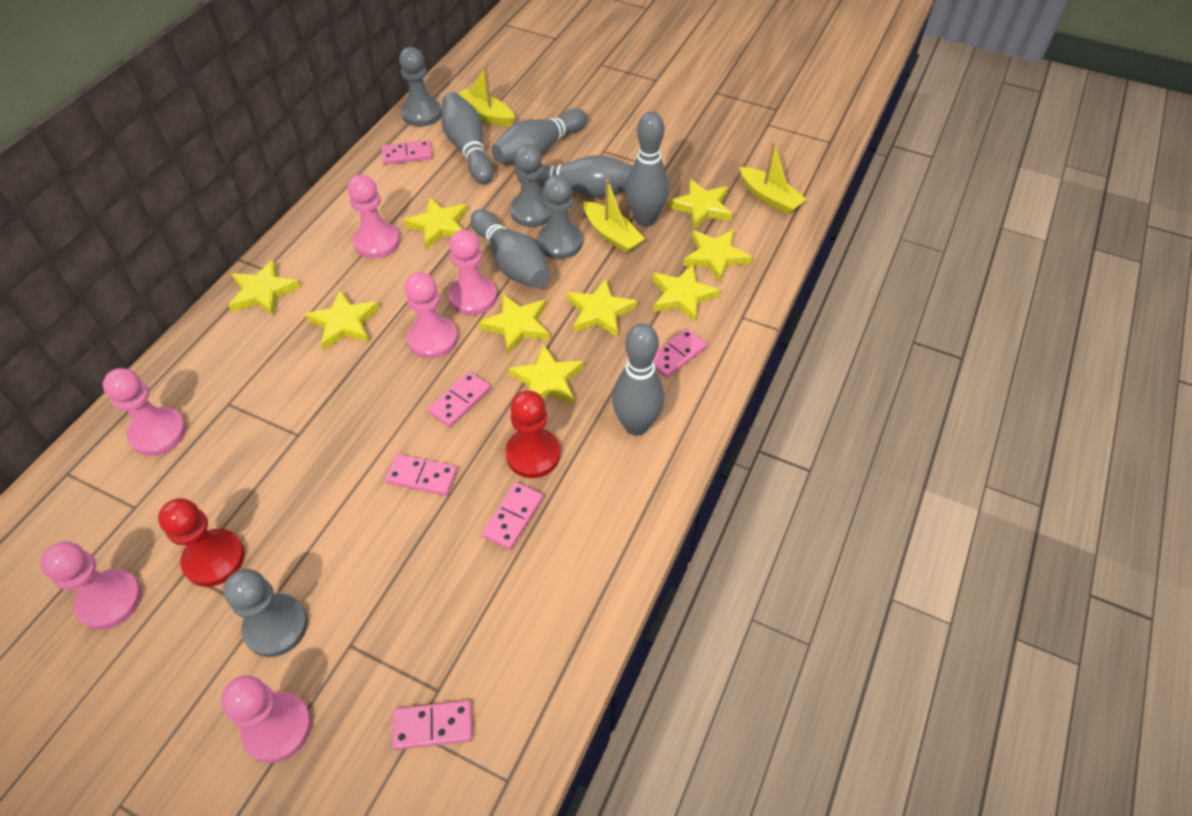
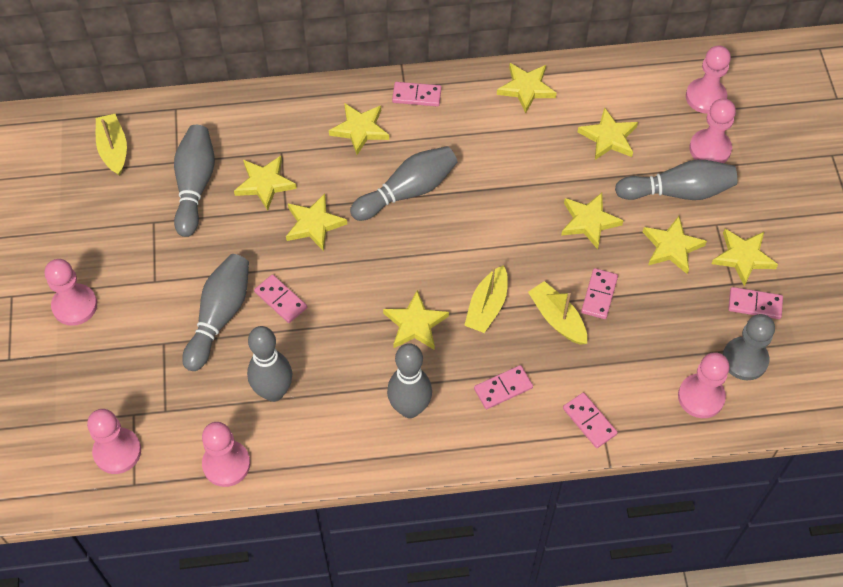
grey pawn: 4 -> 1
red pawn: 2 -> 0

